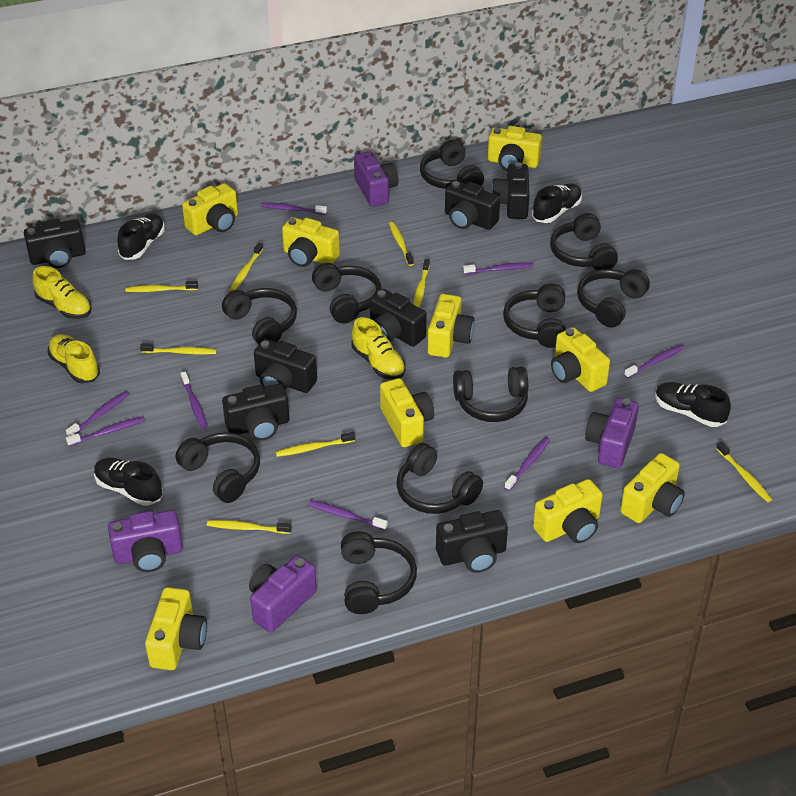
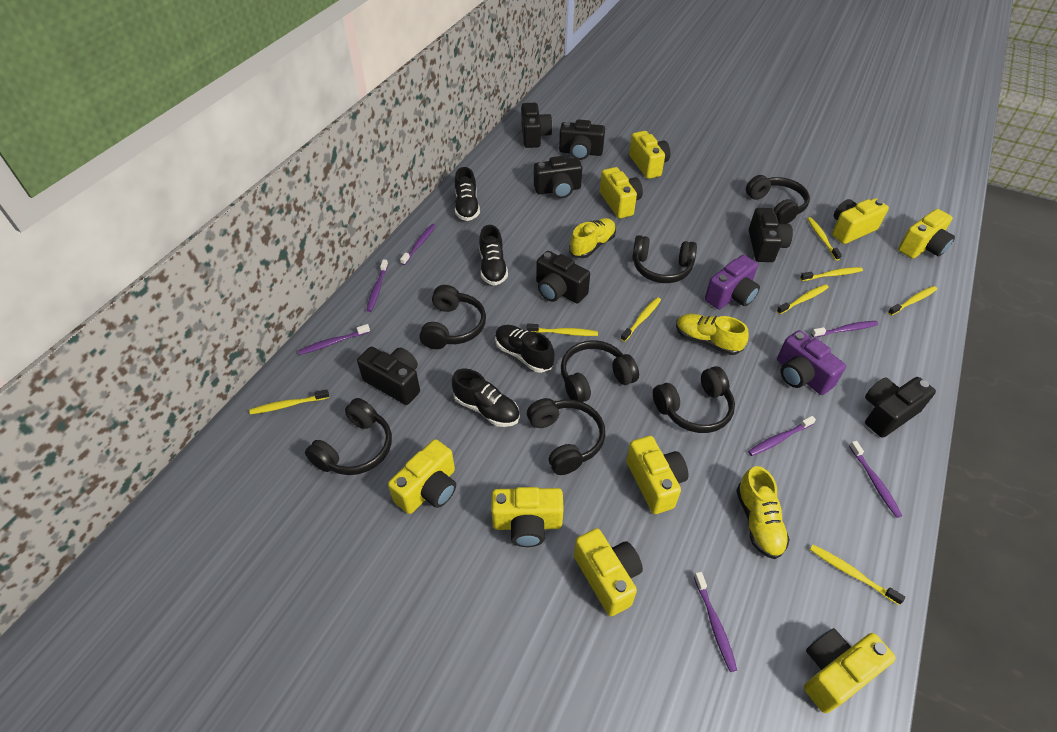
black headphones: 10 -> 7
purple camera: 4 -> 2
purple toothbrush: 8 -> 7

